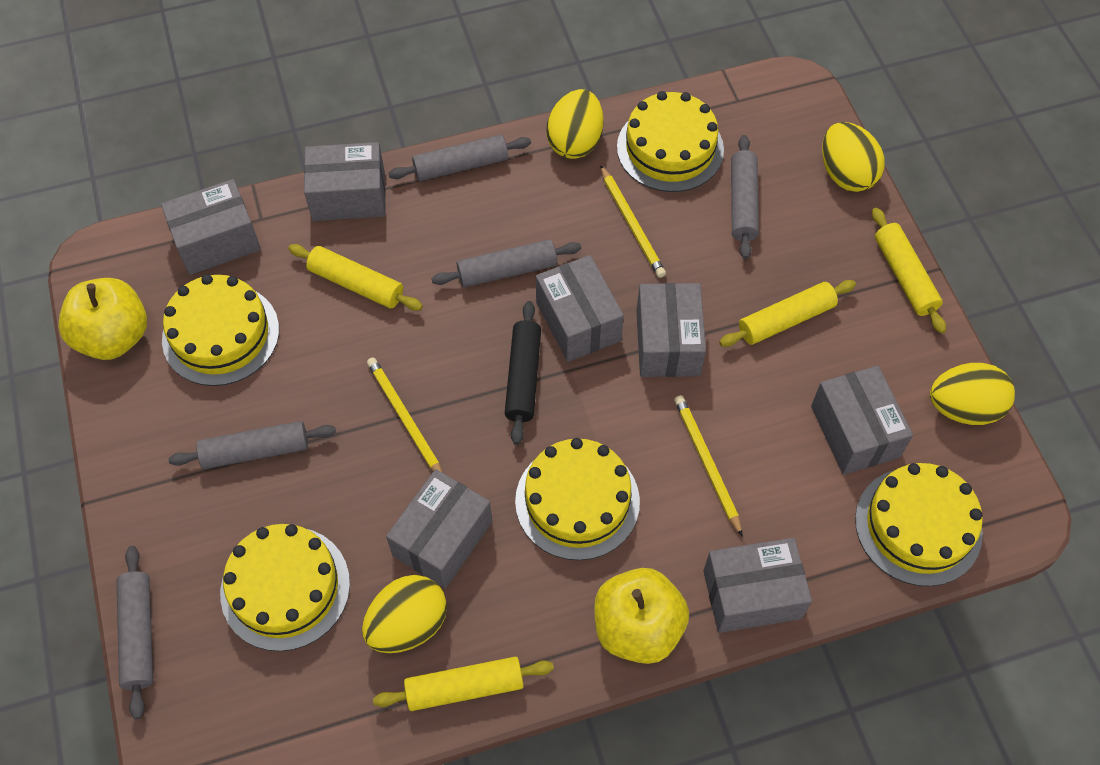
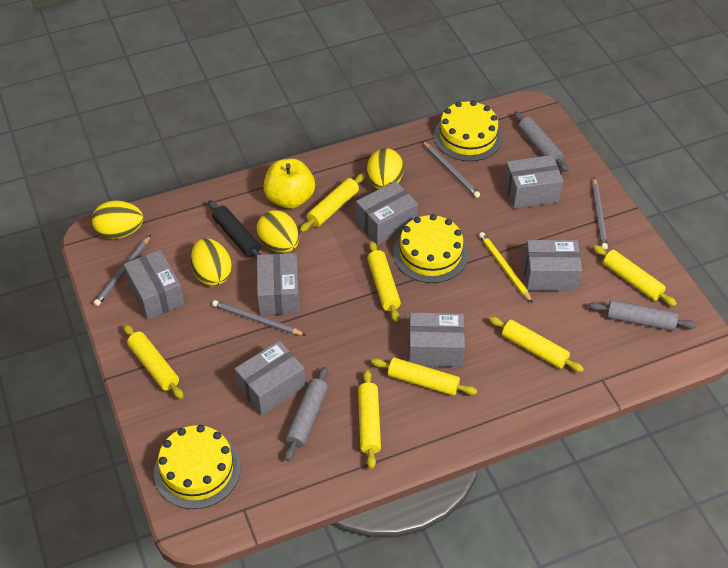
grey pencil: 0 -> 4
grey rolling pin: 5 -> 3
yellow apple: 2 -> 1
yellow cake: 5 -> 3
yellow pencil: 3 -> 1
yellow rolling pin: 4 -> 7

